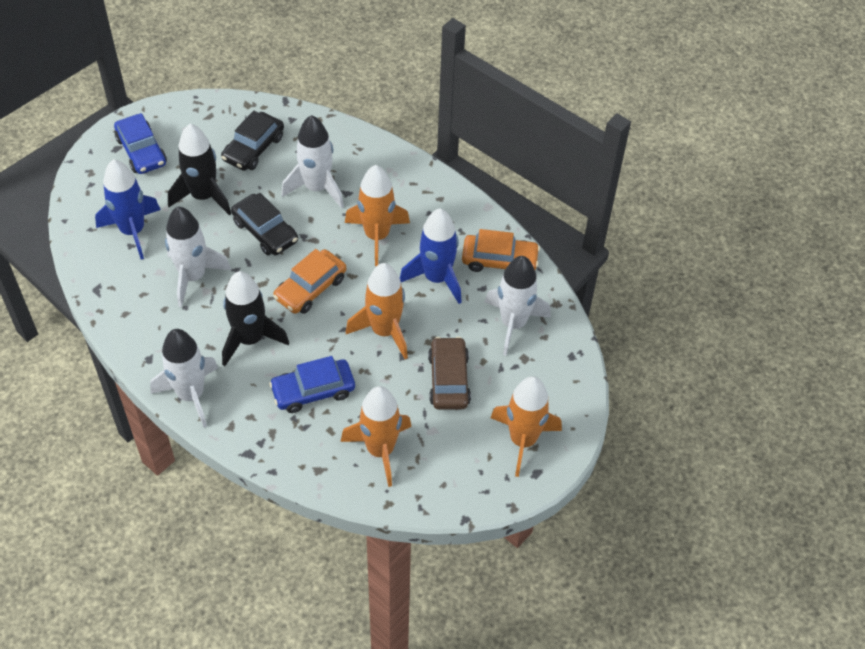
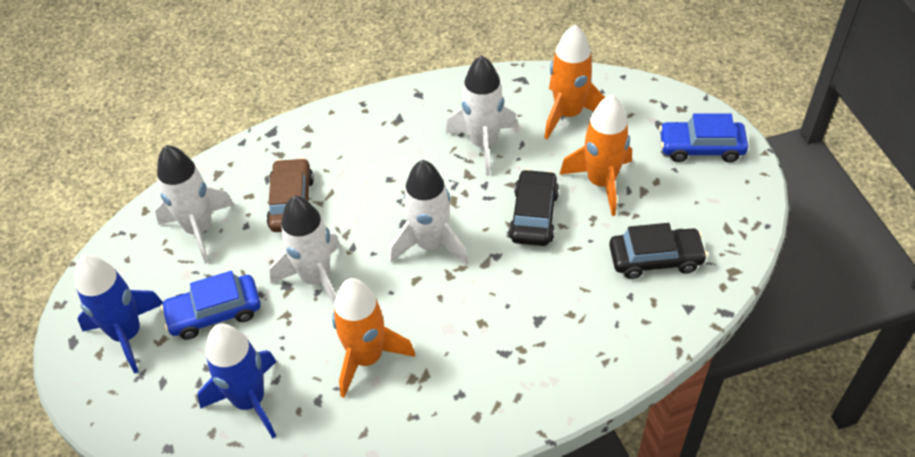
black rocket: 2 -> 0
orange car: 2 -> 0
orange rocket: 4 -> 3

